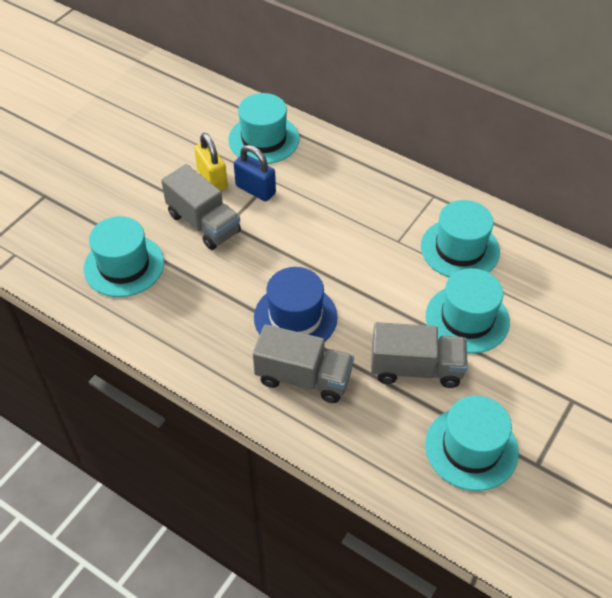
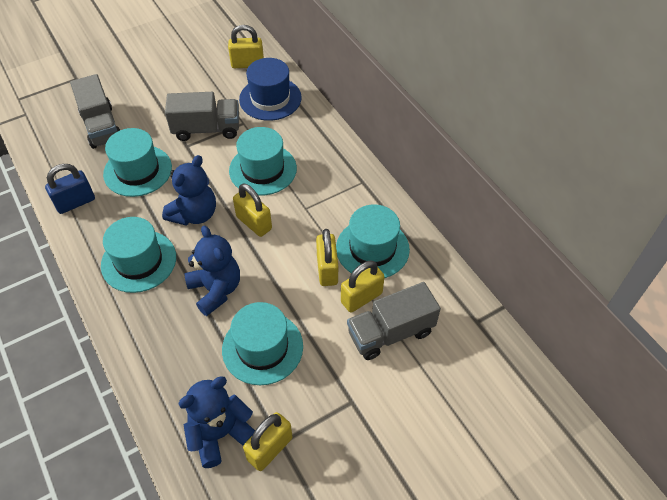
blue teddy bear: 0 -> 3
yellow padlock: 1 -> 5

